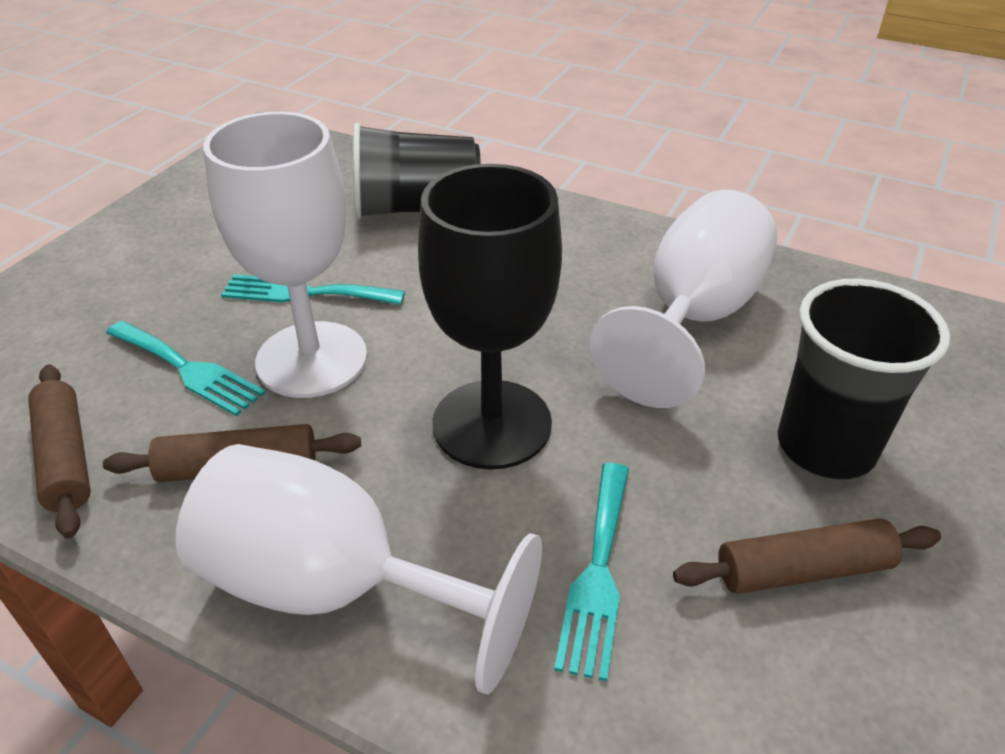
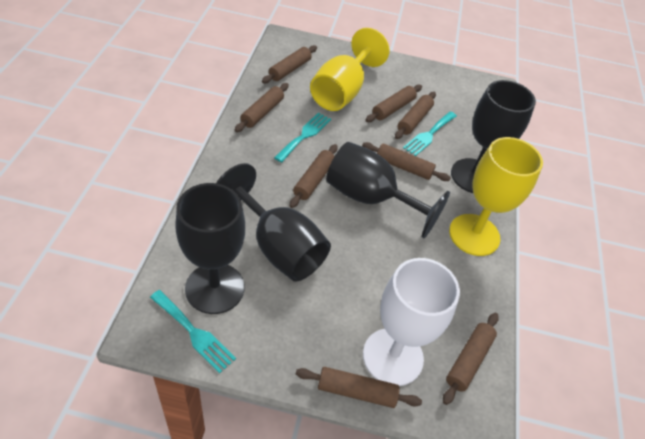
black cup: 2 -> 0
black goblet: 1 -> 4
brown rolling pin: 3 -> 8
white goblet: 3 -> 1
yellow goblet: 0 -> 2

